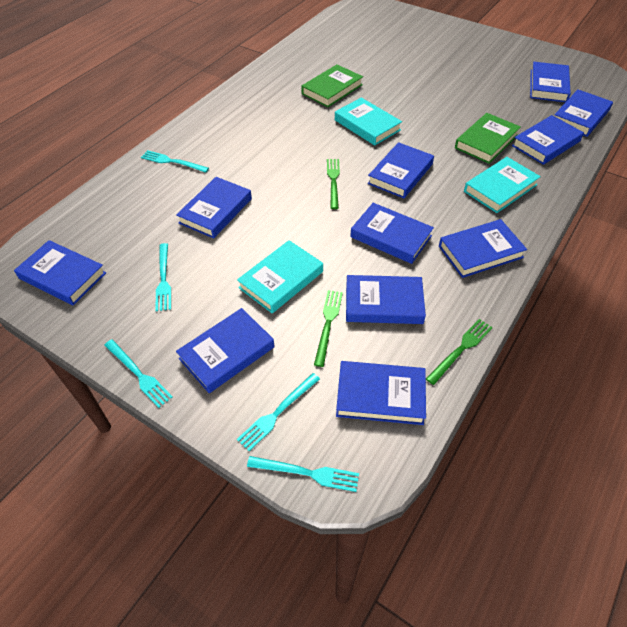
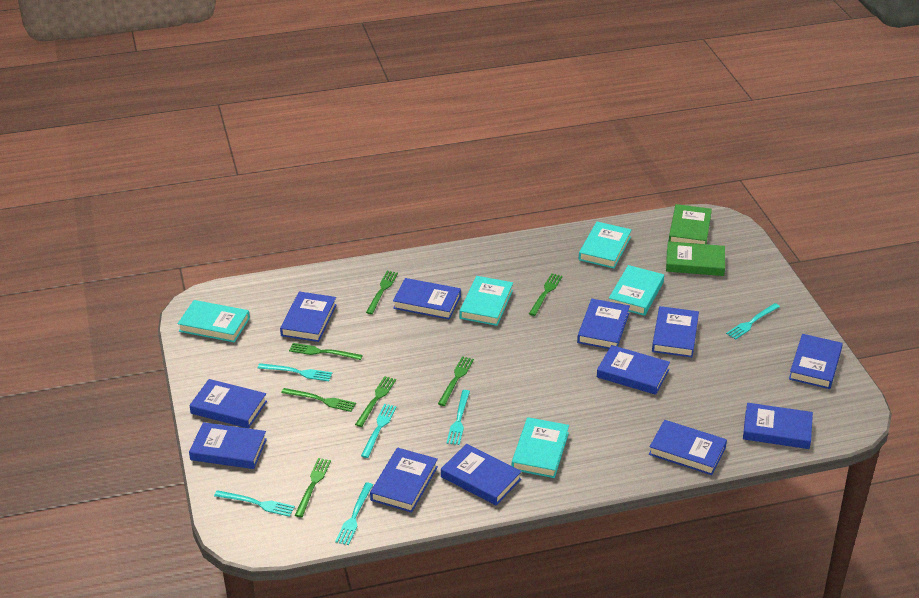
blue book: 11 -> 12
green fork: 3 -> 7
turquoise book: 3 -> 5
turquoise fork: 5 -> 6

